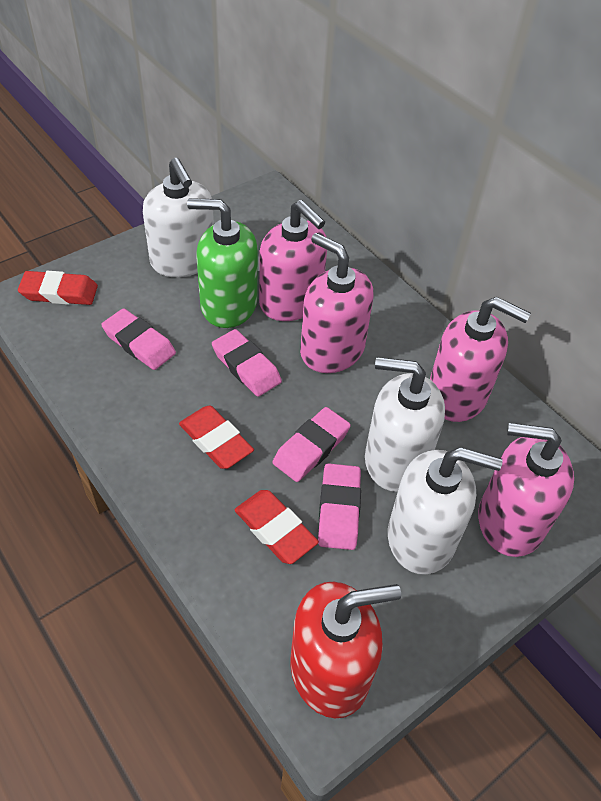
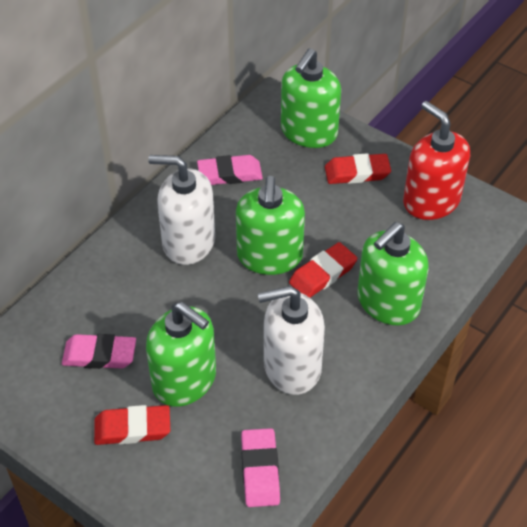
green soap dispenser: 1 -> 4
pink eraser: 4 -> 3
pink soap dispenser: 4 -> 0
white soap dispenser: 3 -> 2

